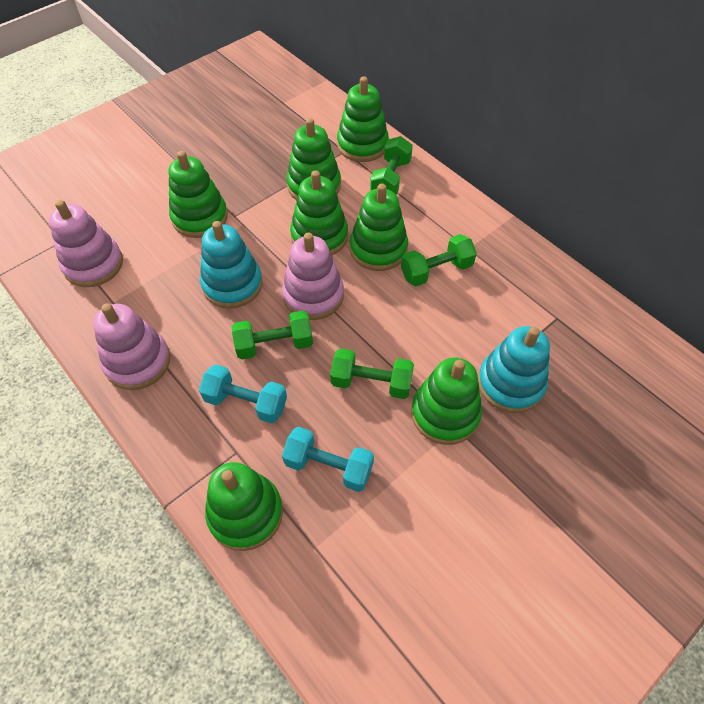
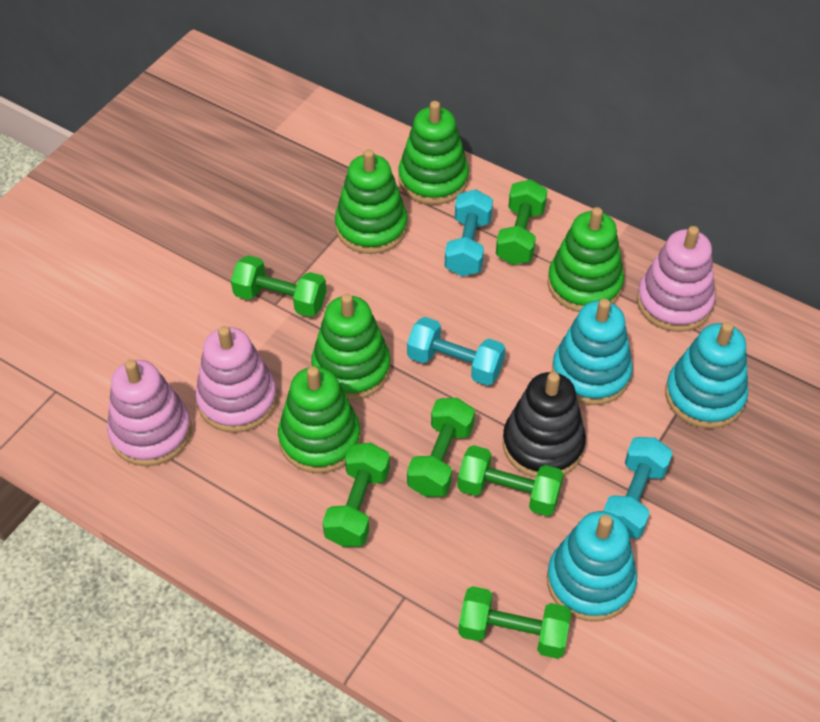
black stacking toy: 0 -> 1
green dumbbell: 4 -> 6
green stacking toy: 7 -> 5
turquoise dumbbell: 2 -> 3
turquoise stacking toy: 2 -> 3

